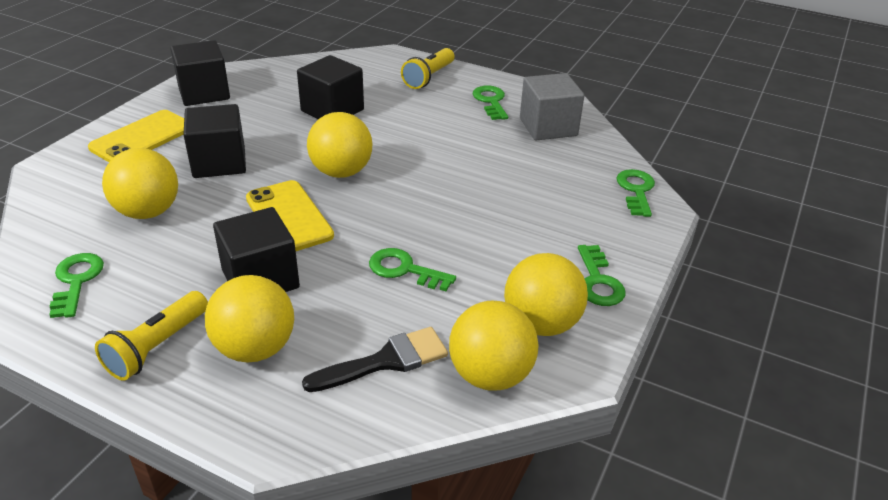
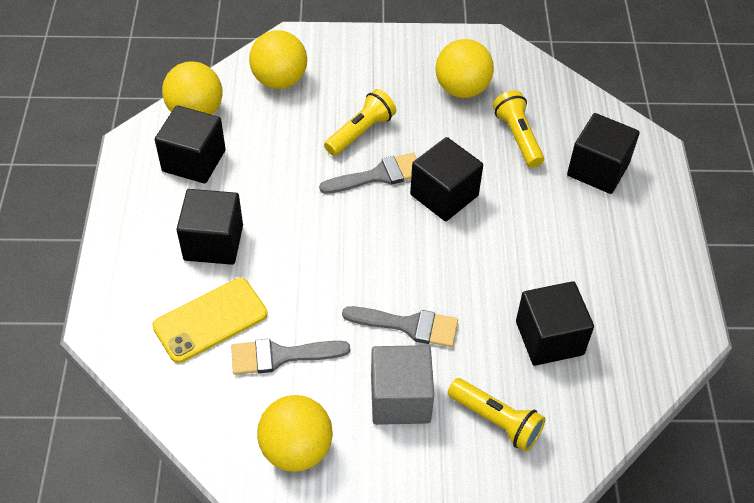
black brush: 1 -> 0
black cube: 4 -> 5
green key: 5 -> 0
grey brush: 0 -> 3
yellow ball: 5 -> 4
yellow flashlight: 2 -> 3
yellow phone: 2 -> 1

